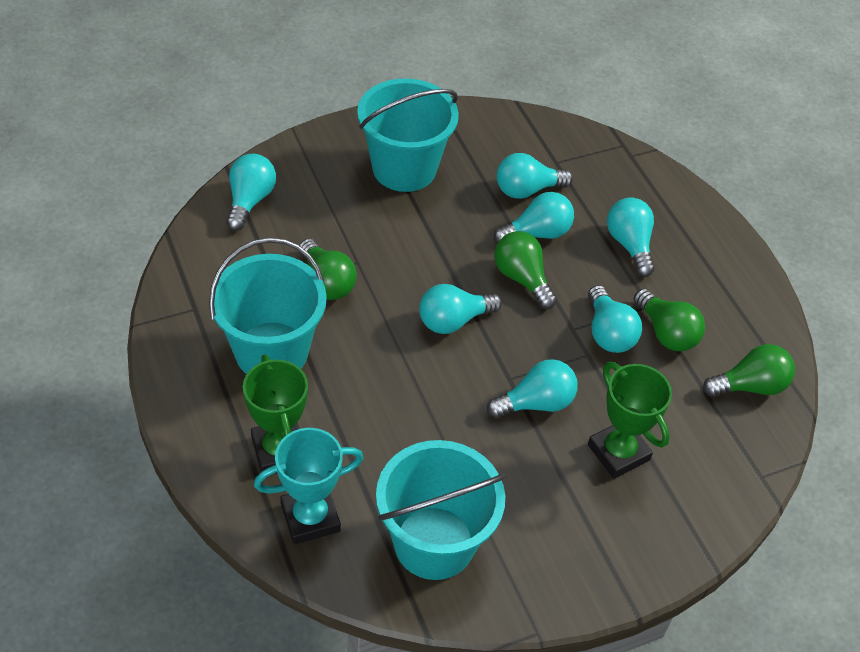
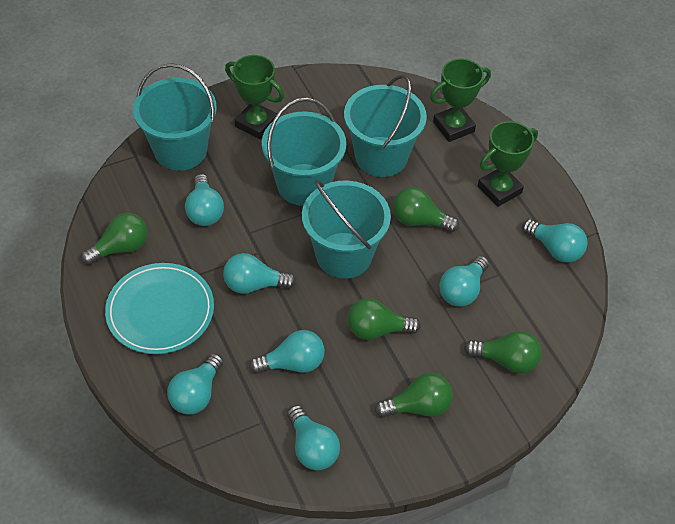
green light bulb: 4 -> 5
green trophy: 2 -> 3
turquoise bucket: 3 -> 4
turquoise plate: 0 -> 1
turquoise trophy: 1 -> 0

